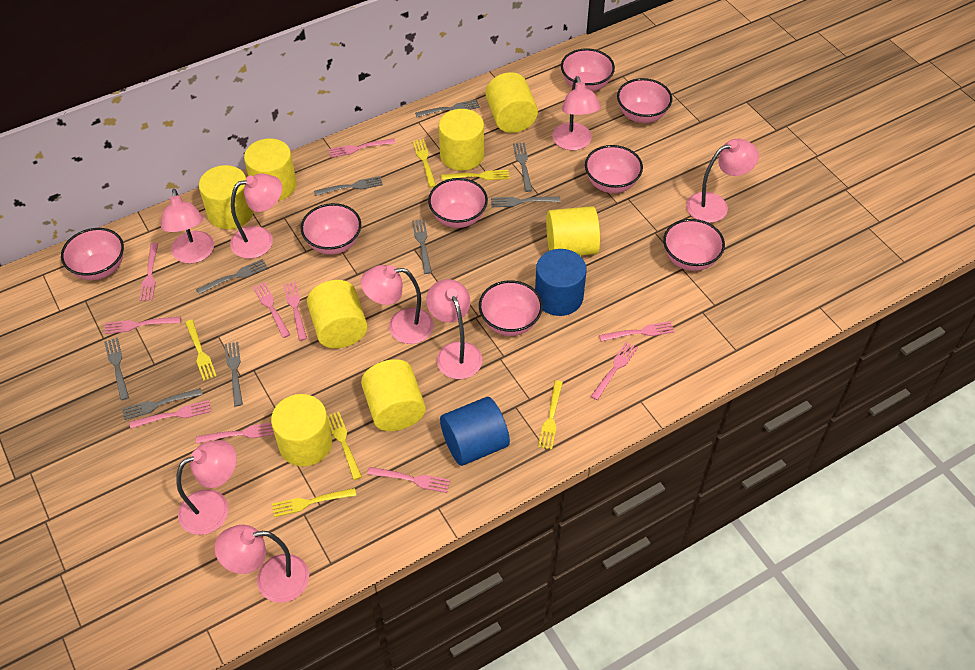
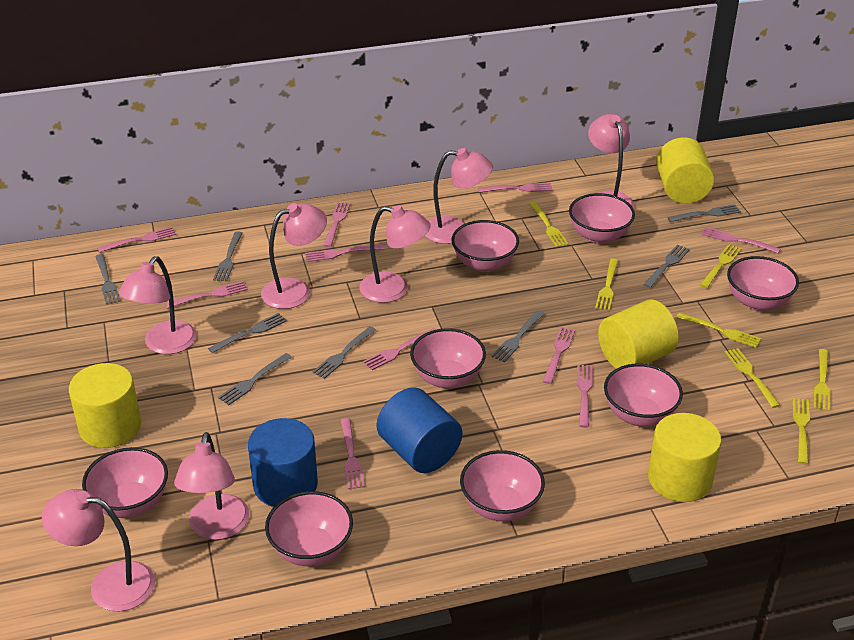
grey fork: 9 -> 8
pink lamp: 8 -> 7
yellow cylinder: 8 -> 4
yellow fork: 6 -> 7

